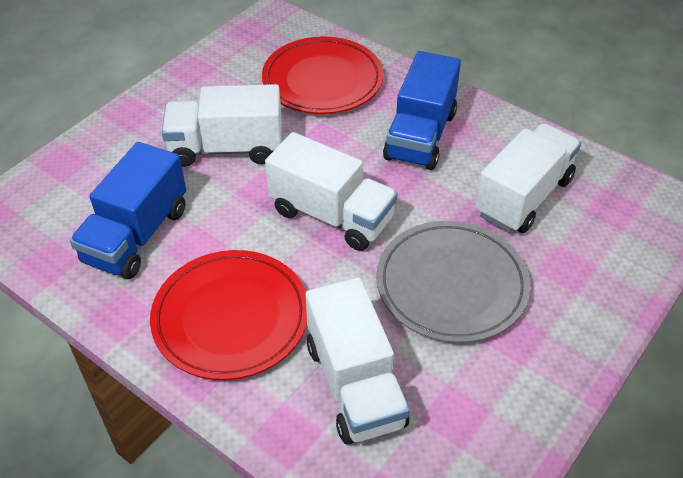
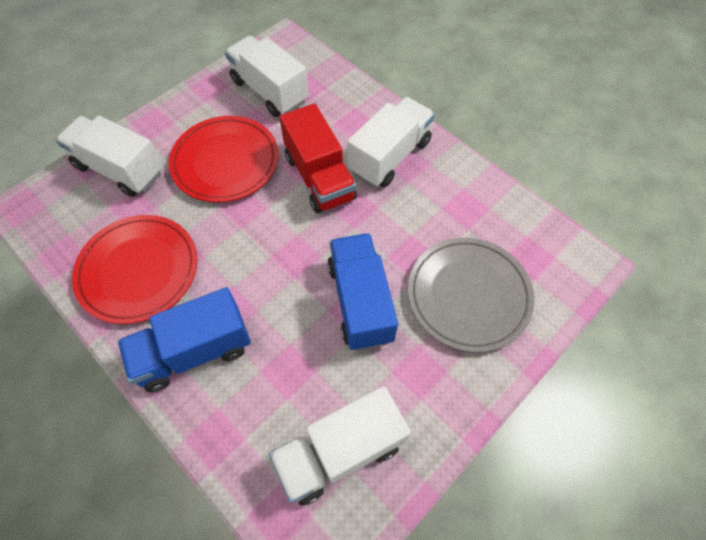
red truck: 0 -> 1

